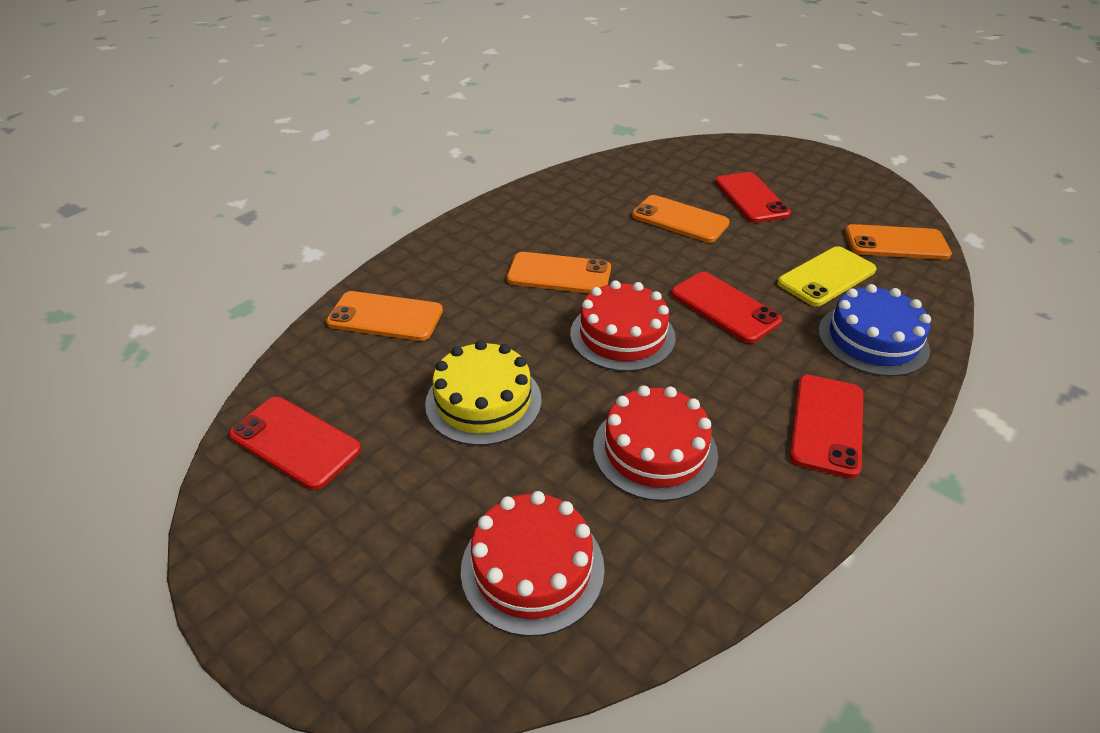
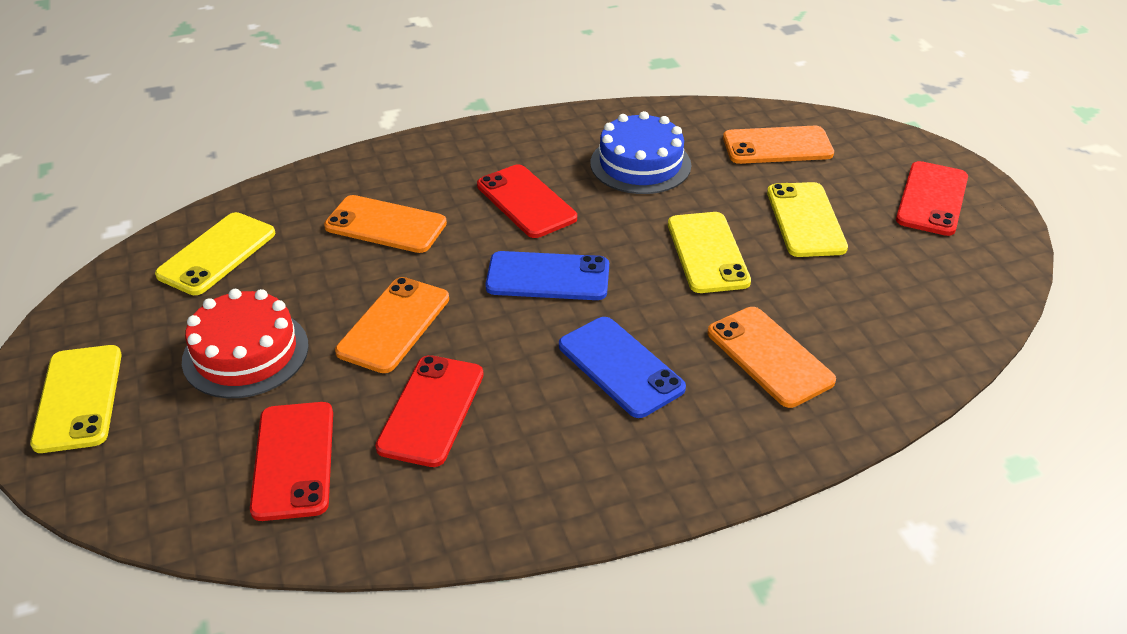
blue phone: 0 -> 2
red cake: 3 -> 1
yellow cake: 1 -> 0
yellow phone: 1 -> 4

